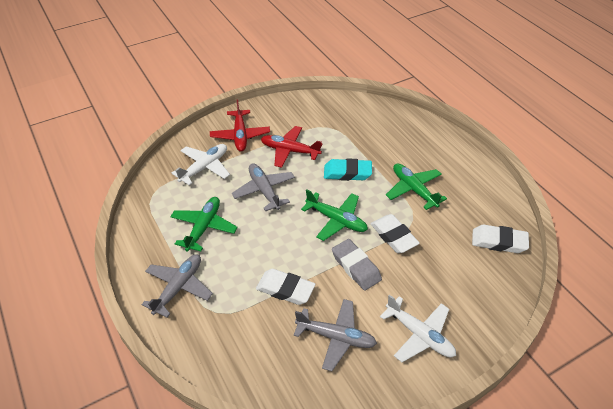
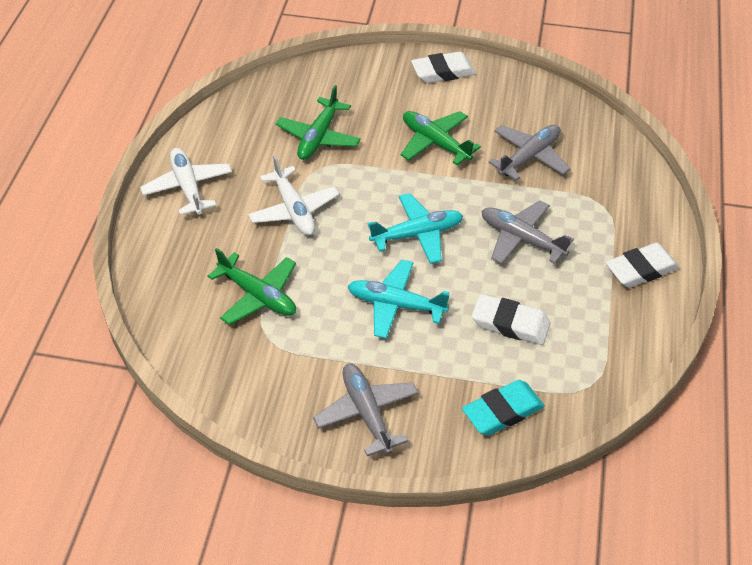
grey eraser: 1 -> 0
red plane: 2 -> 0
turquoise plane: 0 -> 2

